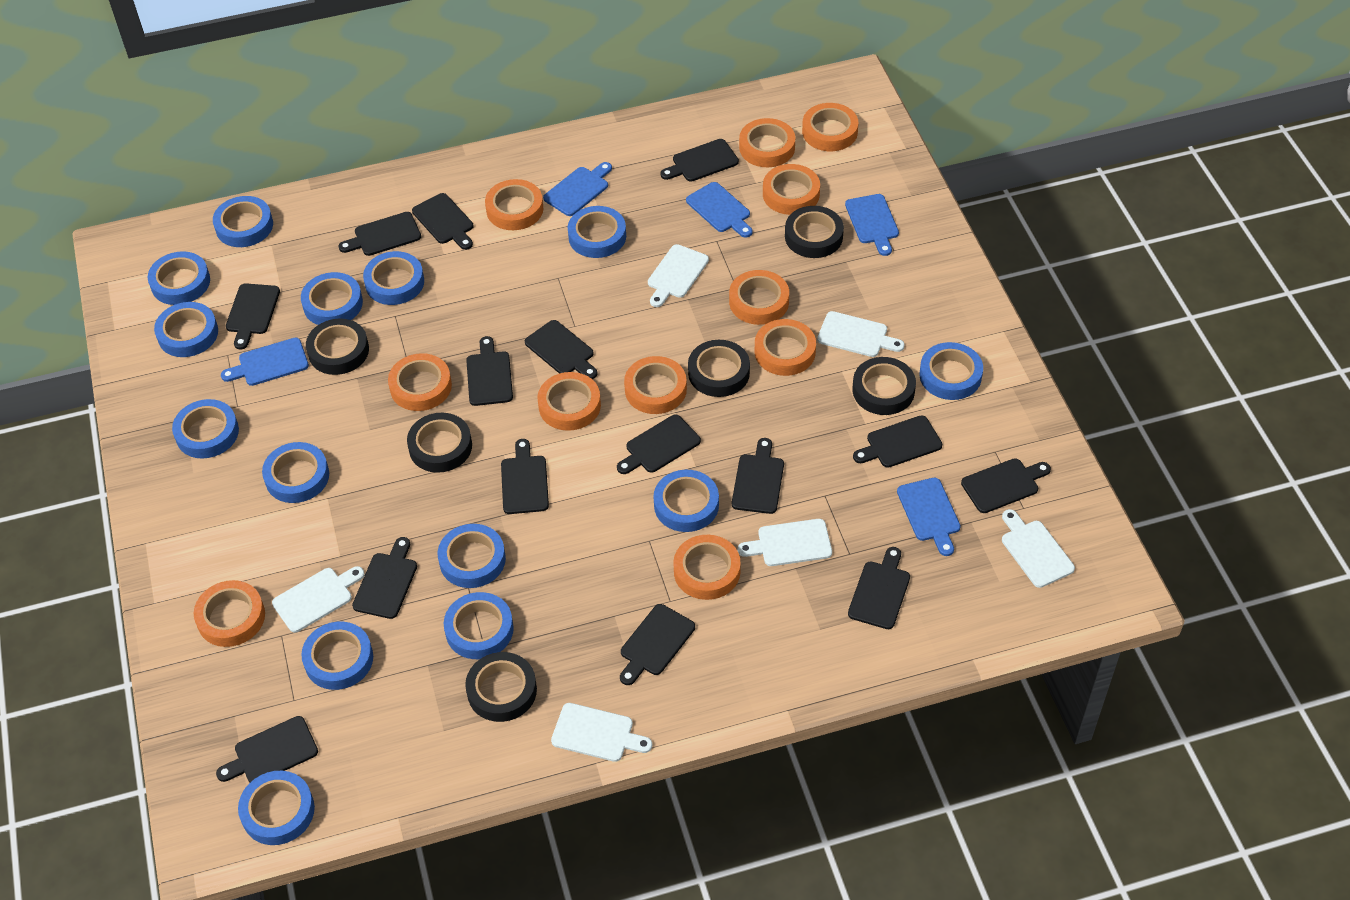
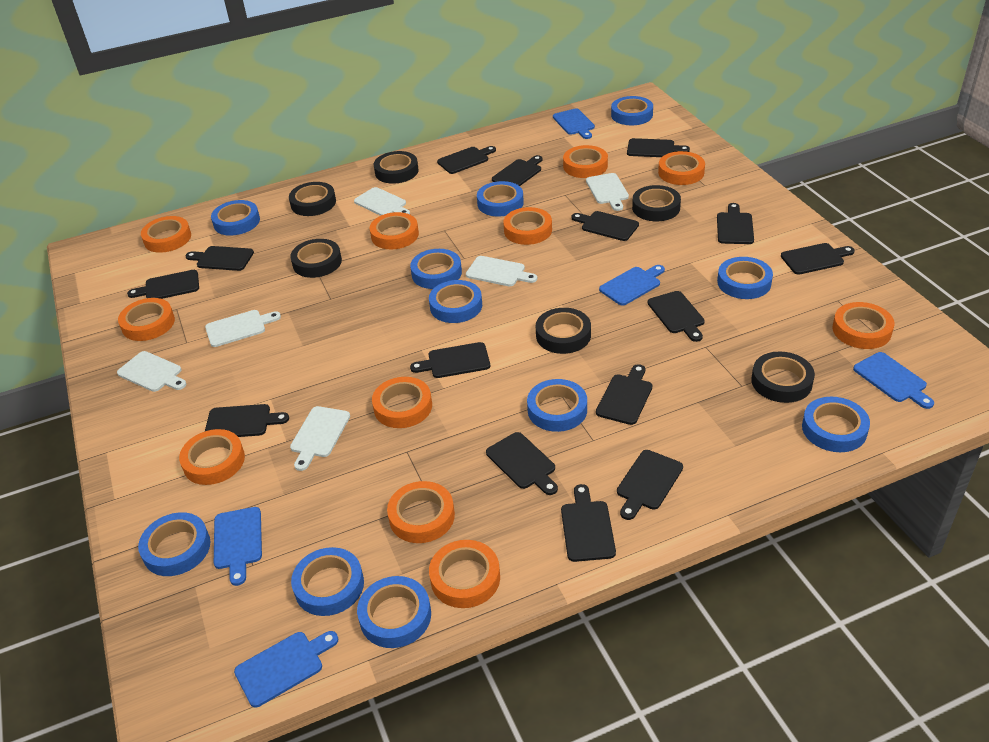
blue tape: 14 -> 11

